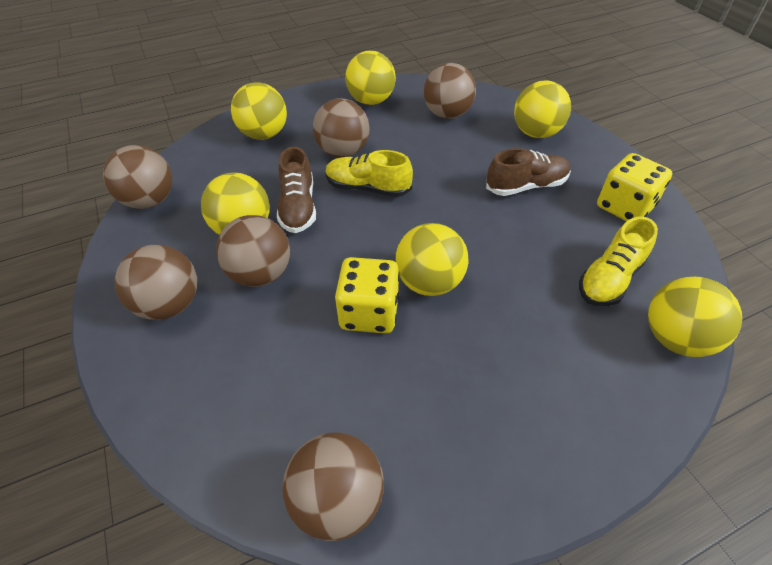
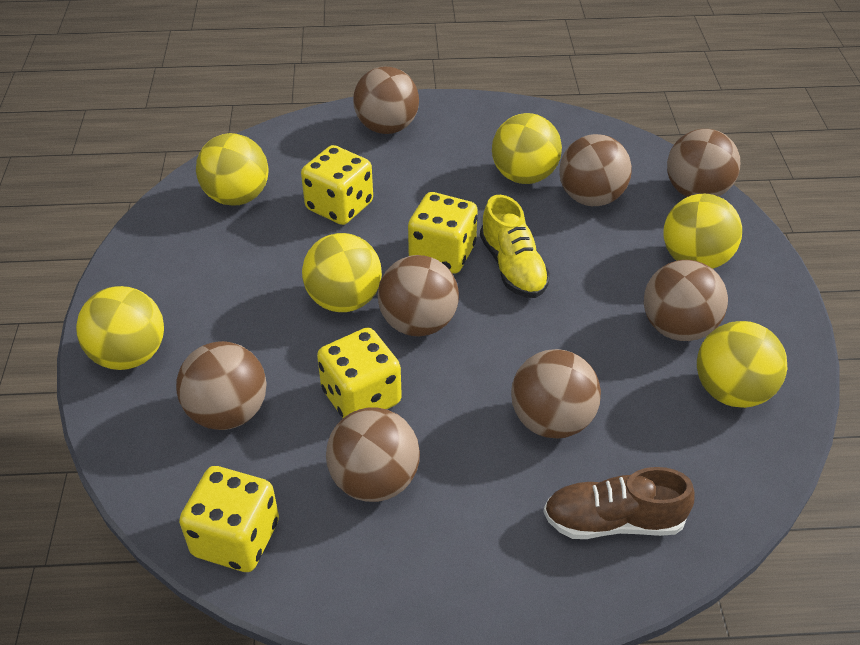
brown ball: 6 -> 8
brown shoe: 2 -> 1
yellow dice: 2 -> 4
yellow shoe: 2 -> 1

